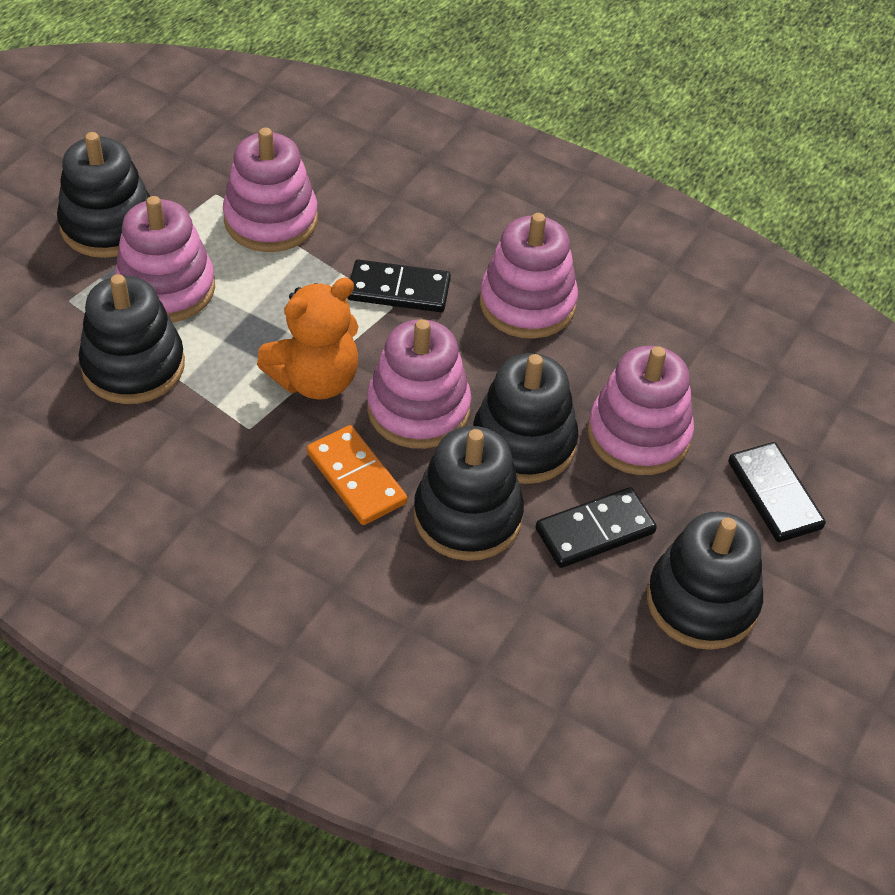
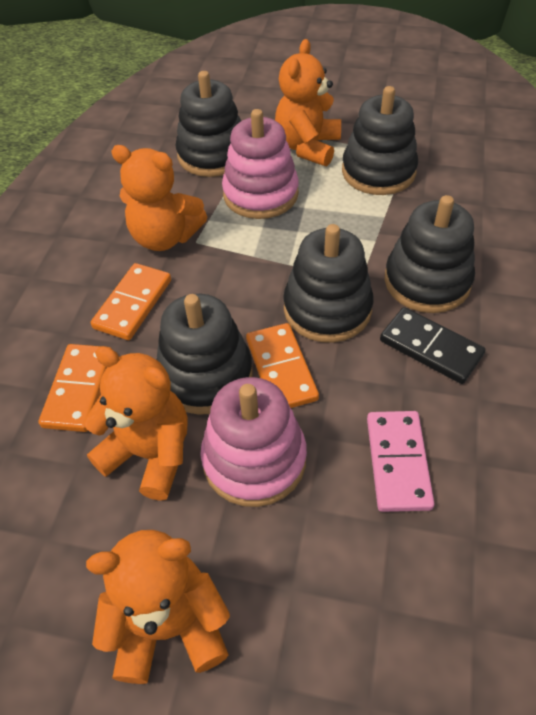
black domino: 3 -> 1
orange domino: 1 -> 3
orange teddy bear: 1 -> 4
pink domino: 0 -> 1
pink stacking toy: 5 -> 2

